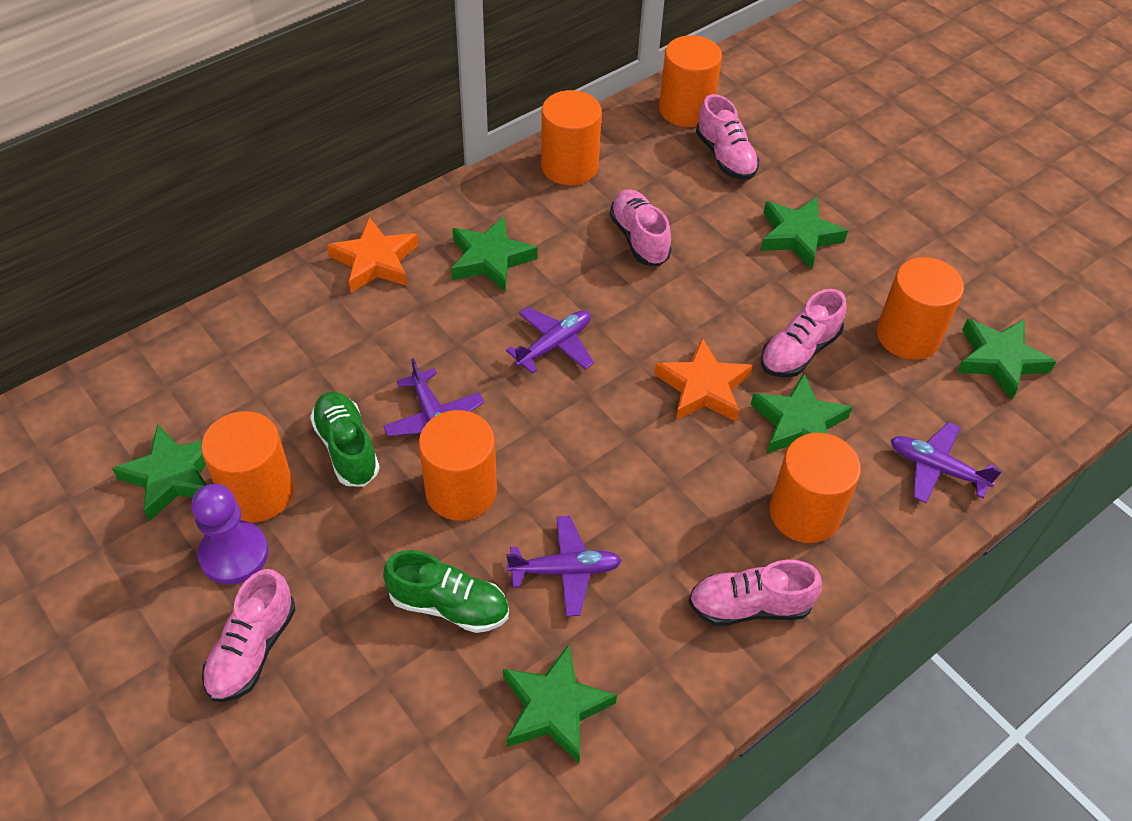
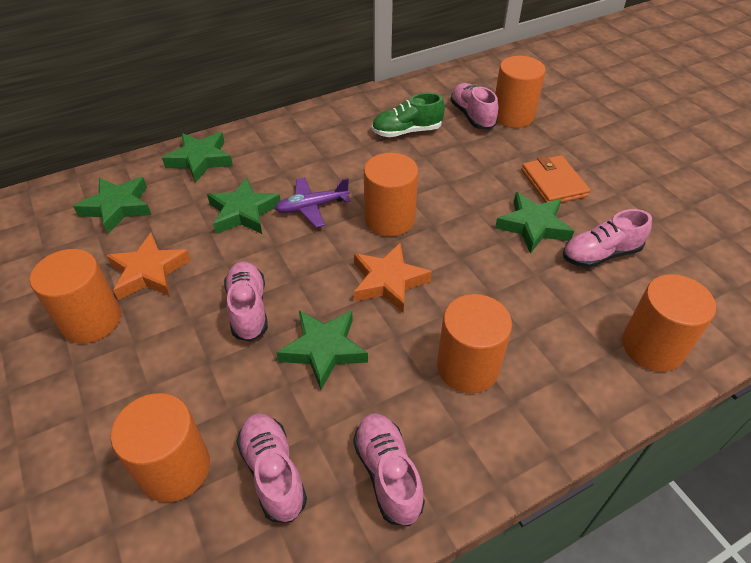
green shoe: 2 -> 1
green star: 6 -> 5
orange wallet: 0 -> 1
purple pawn: 1 -> 0
purple plane: 4 -> 1

